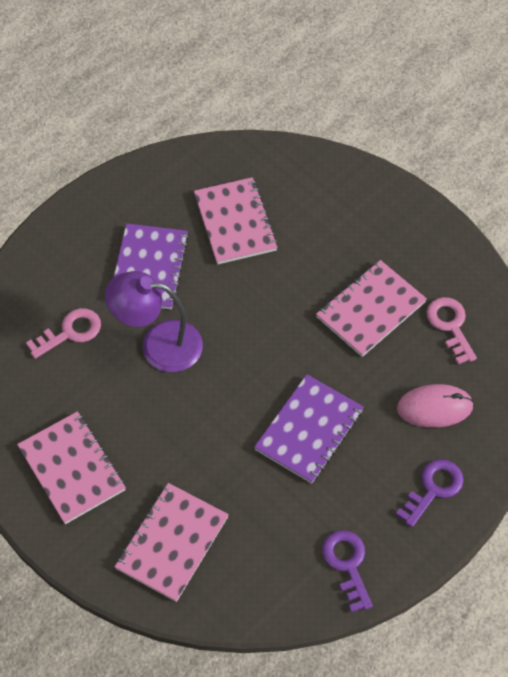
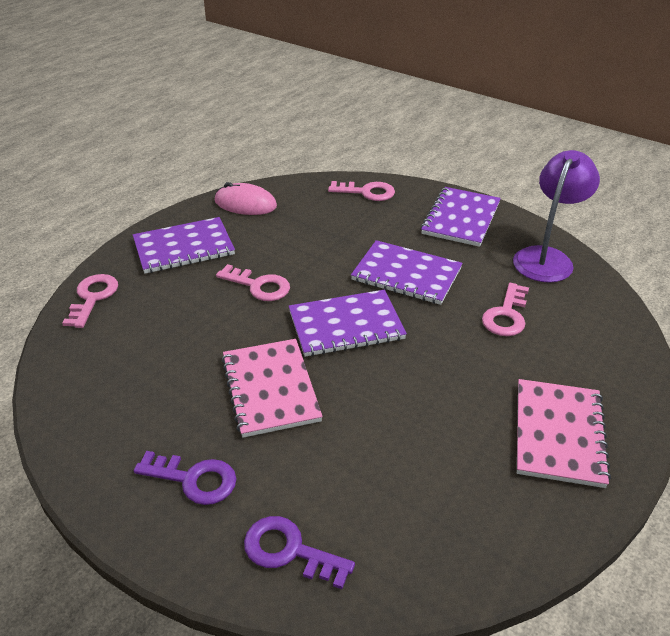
pink key: 2 -> 4
pink notebook: 4 -> 2
purple notebook: 2 -> 4

